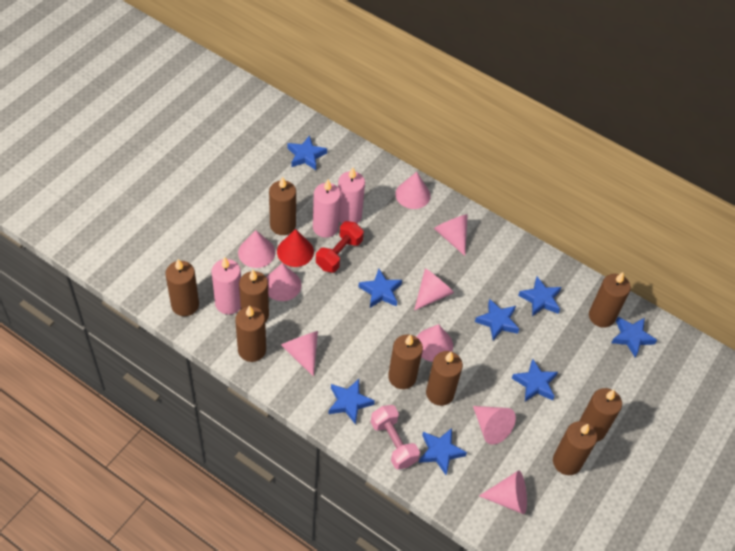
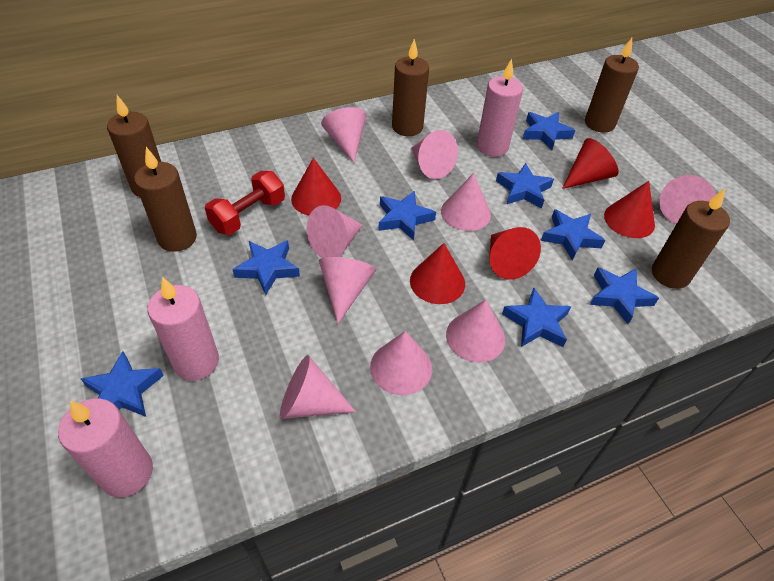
brown candle: 9 -> 5
pink dumbbell: 1 -> 0
red cone: 1 -> 5

